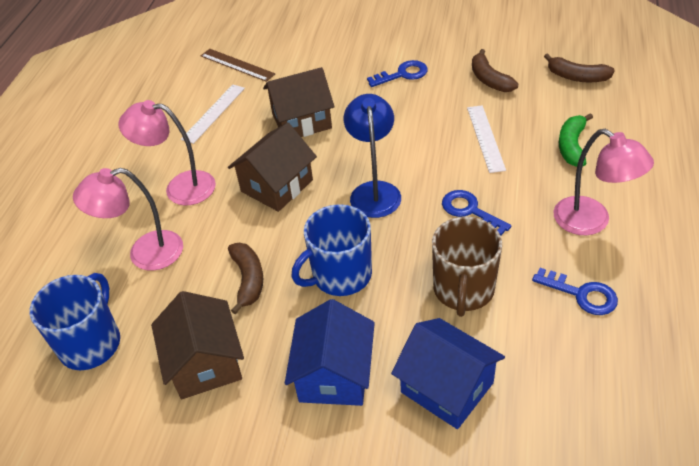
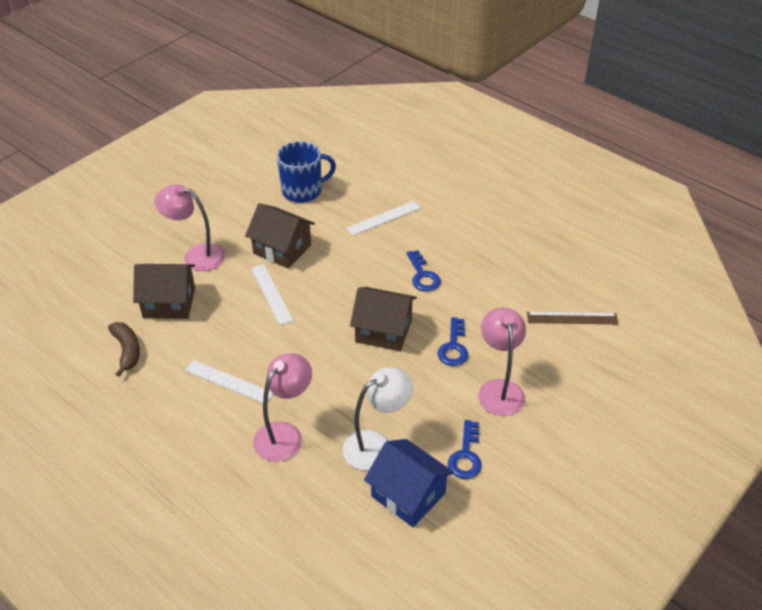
blue house: 2 -> 1
blue lamp: 1 -> 0
blue mug: 2 -> 1
brown banana: 3 -> 1
brown mug: 1 -> 0
green banana: 1 -> 0
white lamp: 0 -> 1
white ruler: 2 -> 3

